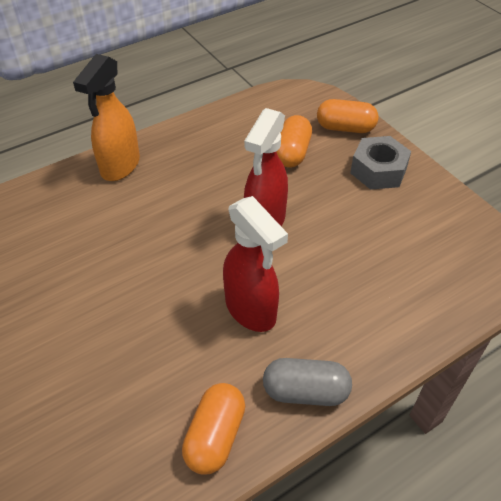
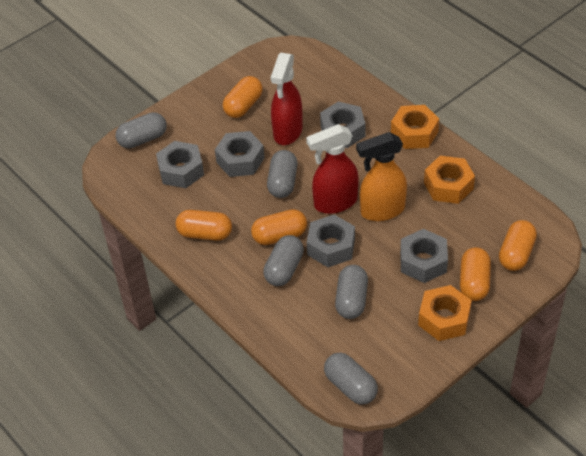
grey capsule: 1 -> 5
grey nut: 1 -> 5
orange capsule: 3 -> 5
orange nut: 0 -> 3

